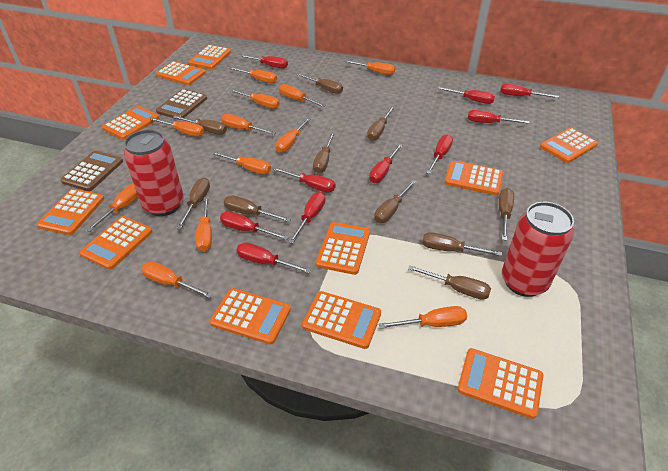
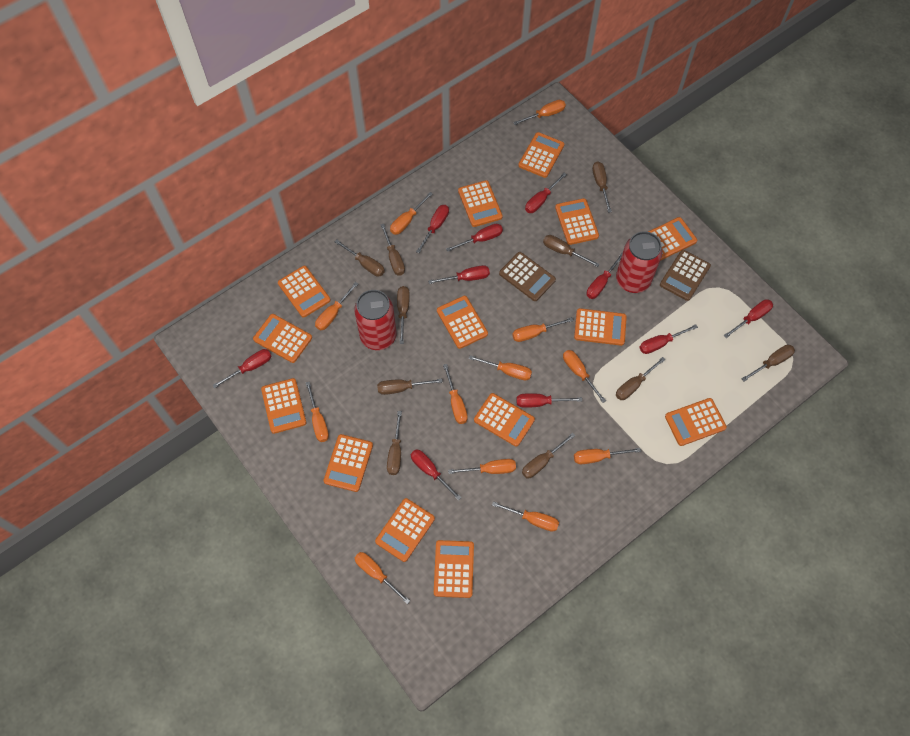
orange calculator: 11 -> 14

